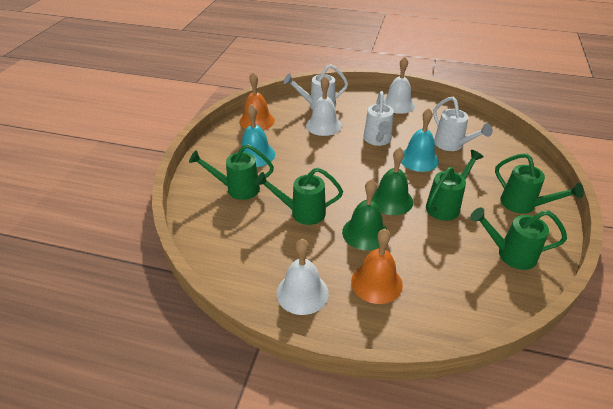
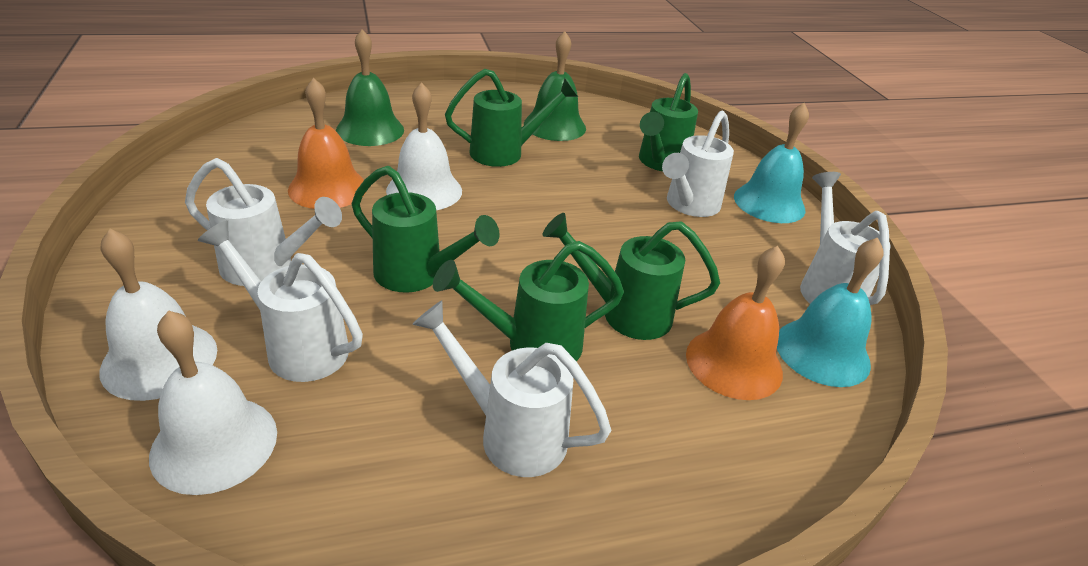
white watering can: 3 -> 5

